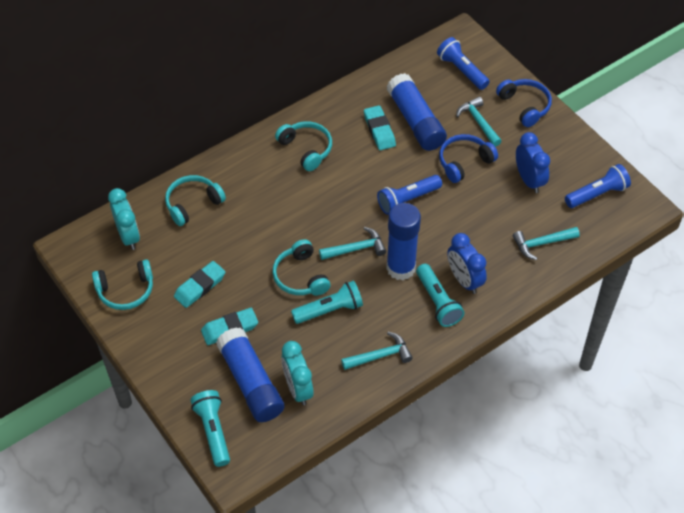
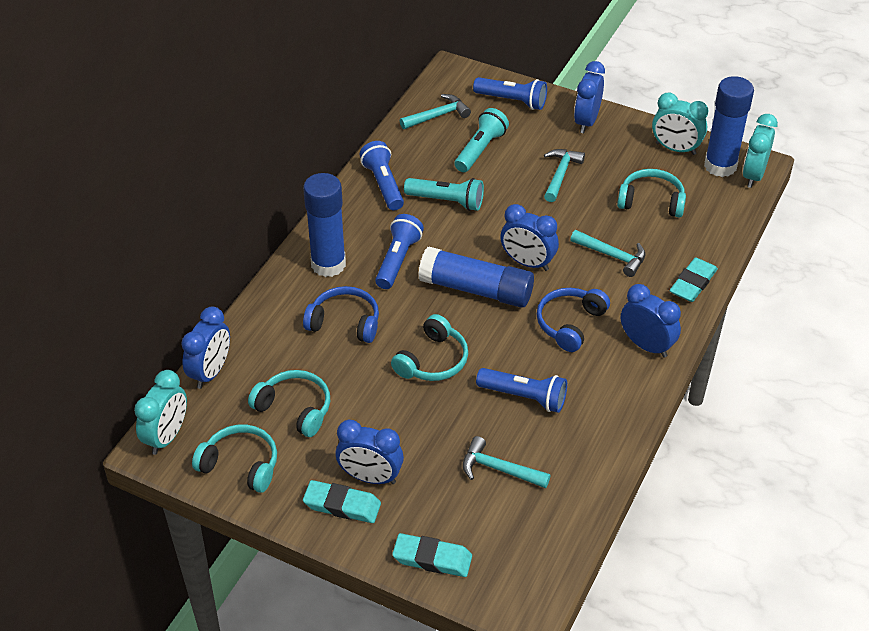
blue clock: 2 -> 5
blue flashlight: 3 -> 4
turquoise clock: 2 -> 3
turquoise flashlight: 3 -> 2

